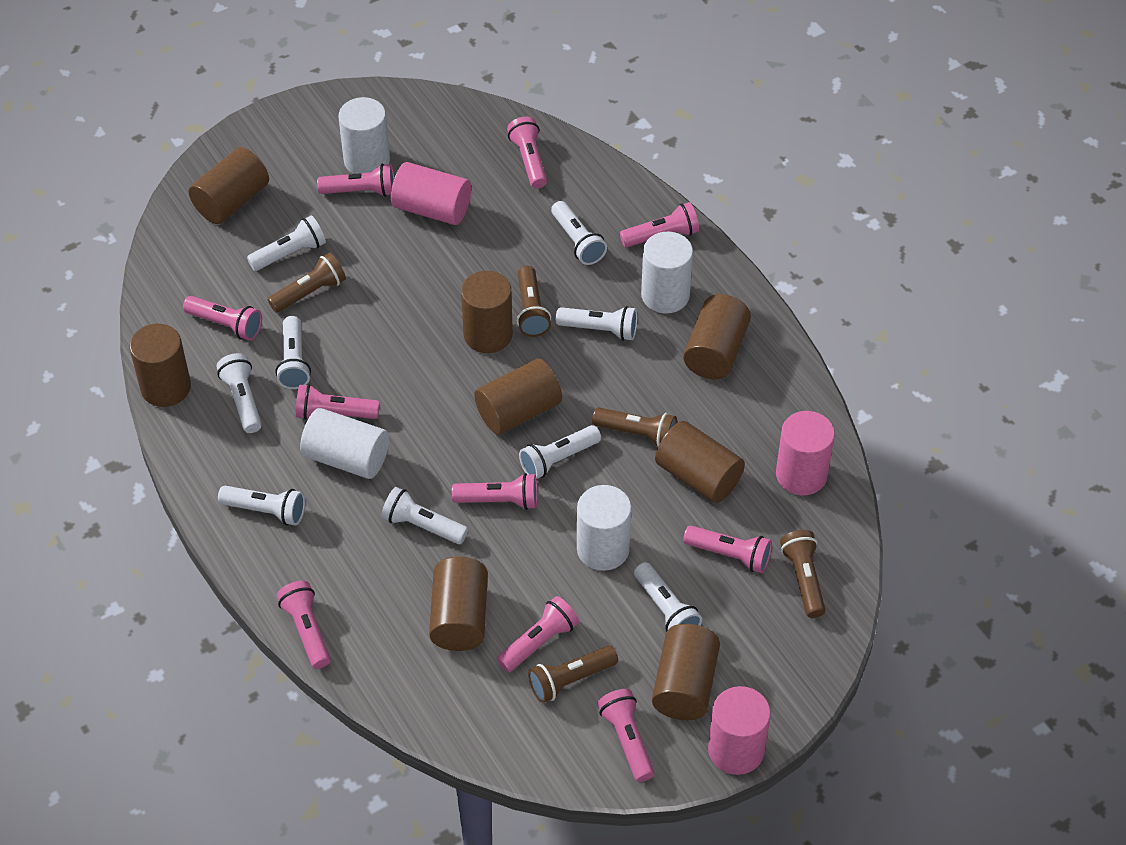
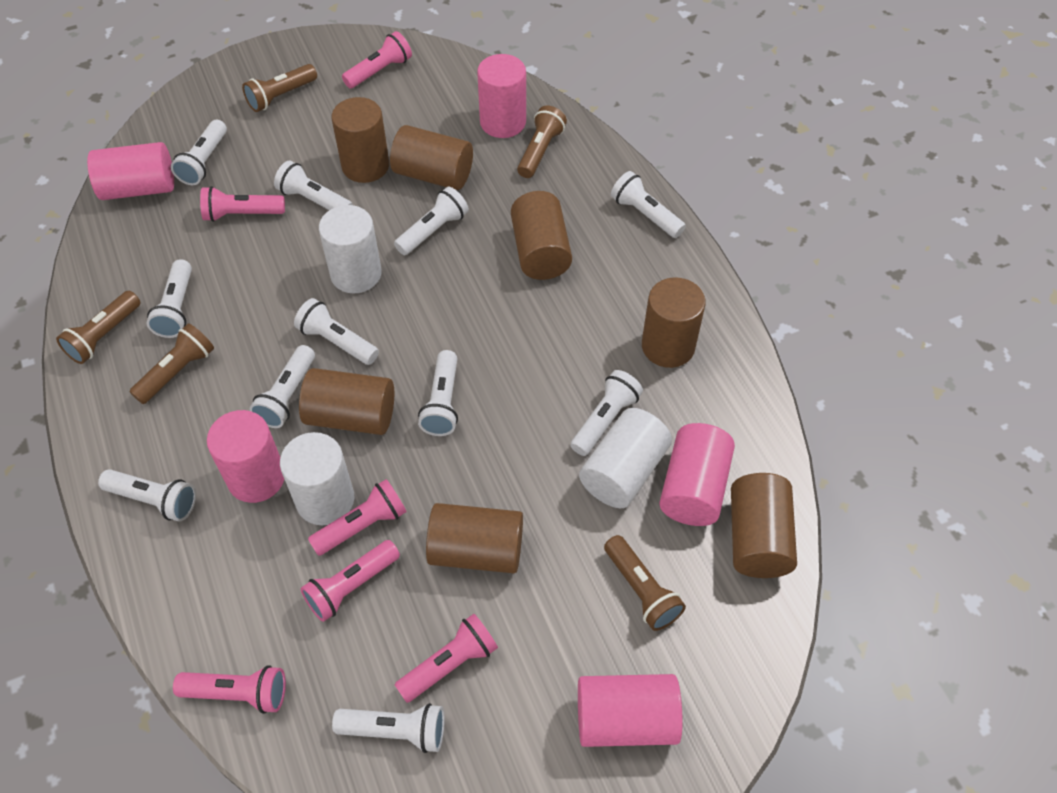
brown cylinder: 8 -> 7
pink cylinder: 3 -> 5
pink flashlight: 10 -> 6
white cylinder: 4 -> 3
white flashlight: 9 -> 11

